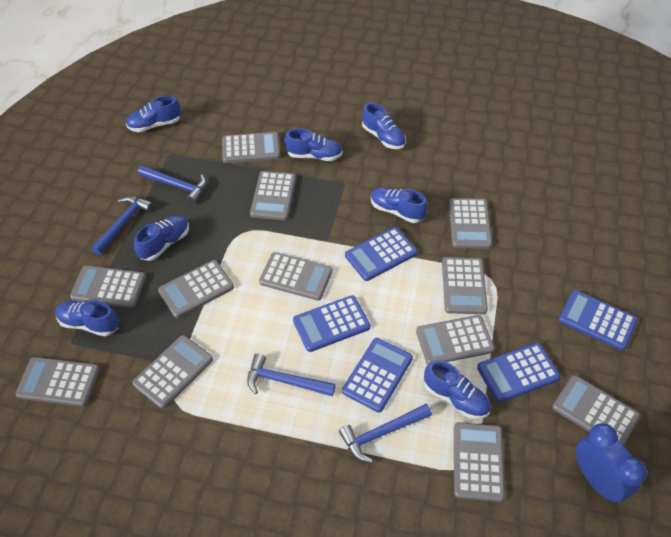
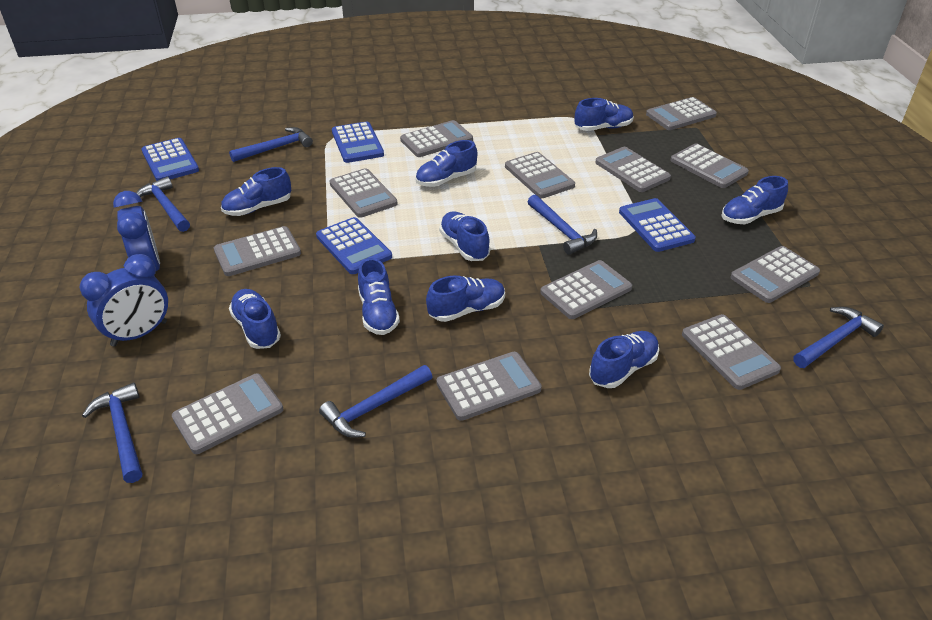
blue calculator: 5 -> 4
blue clock: 1 -> 2
blue hammer: 4 -> 6
blue shoe: 7 -> 9

